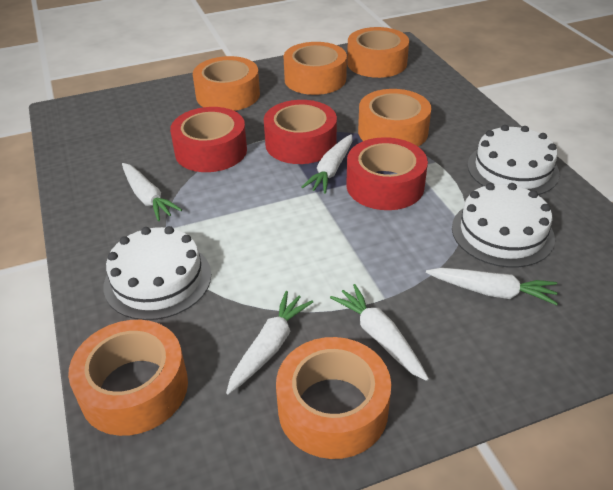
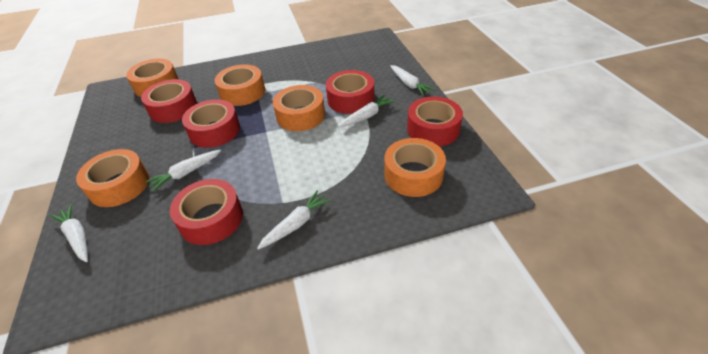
orange tape: 6 -> 5
red tape: 3 -> 5
white cake: 3 -> 0

